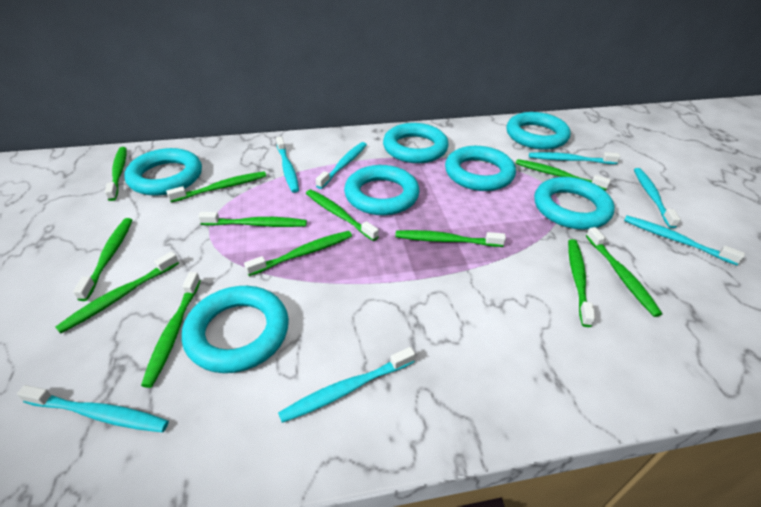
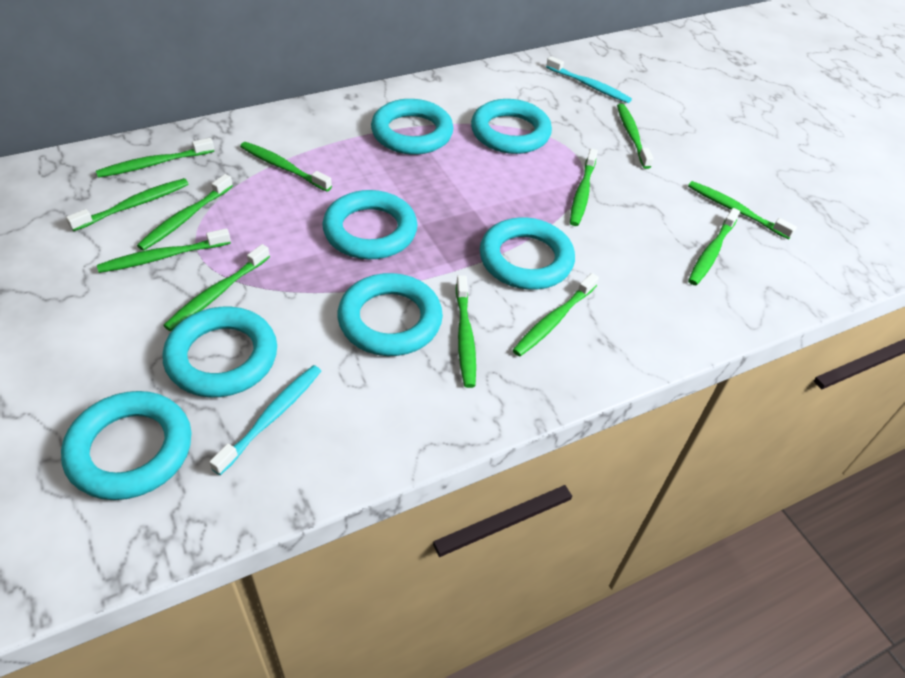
turquoise toothbrush: 7 -> 2

